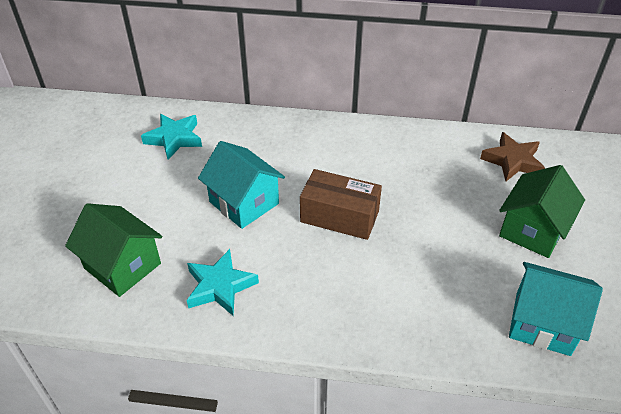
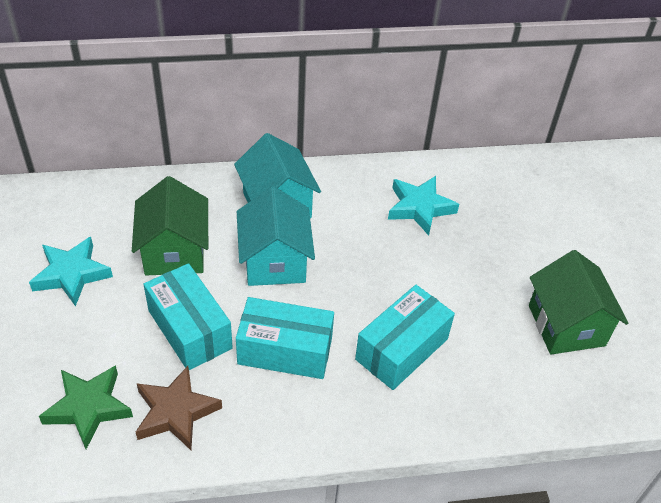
brown box: 1 -> 0
green star: 0 -> 1
turquoise box: 0 -> 3

